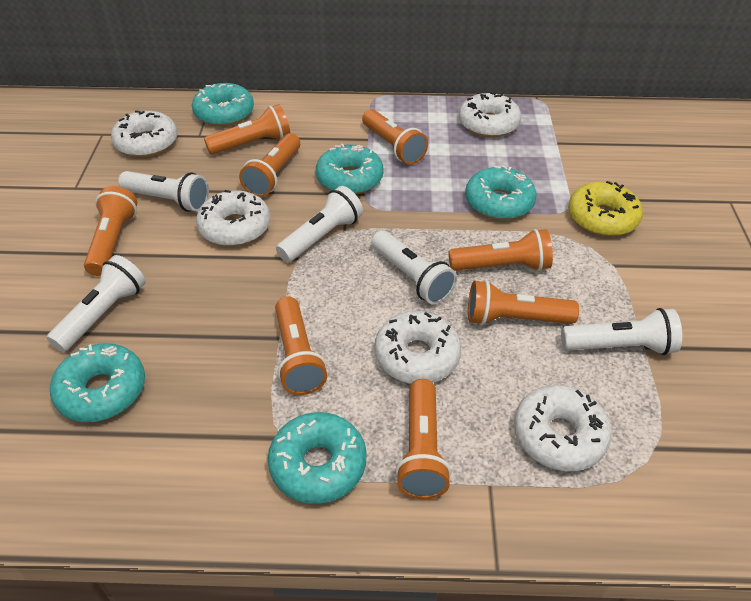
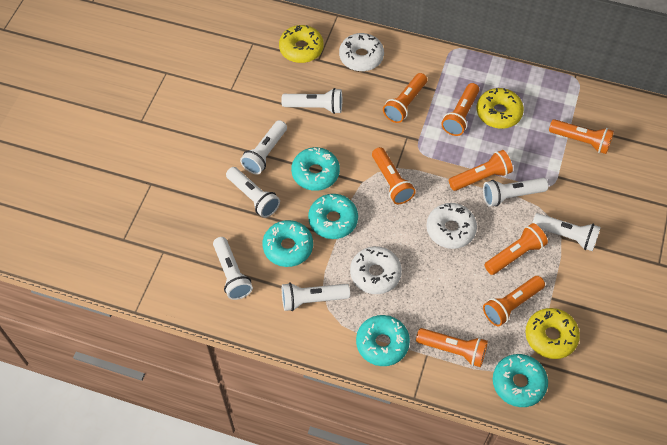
white donut: 5 -> 3
white flashlight: 5 -> 7
yellow donut: 1 -> 3

